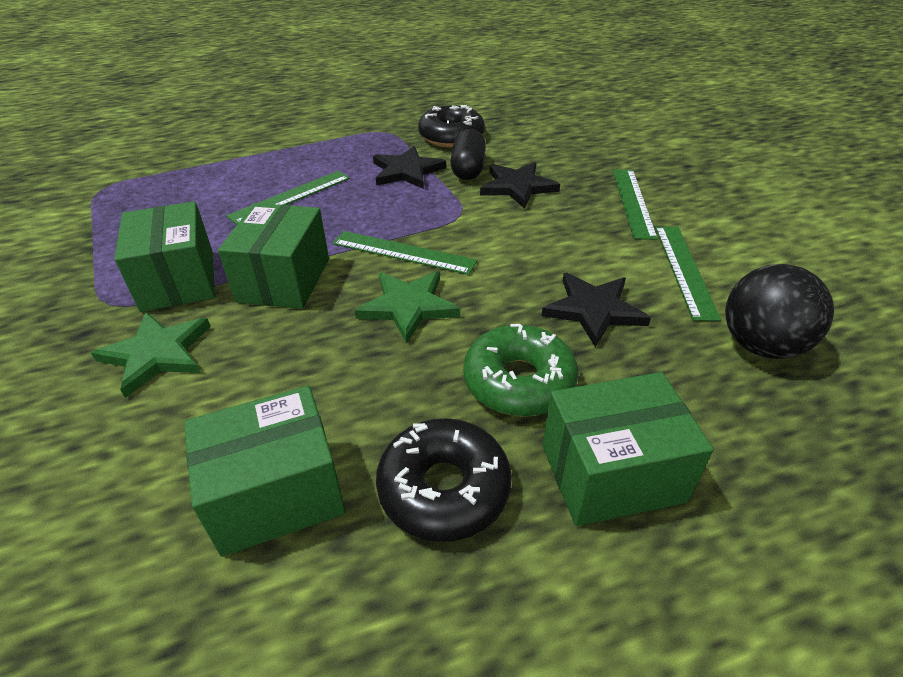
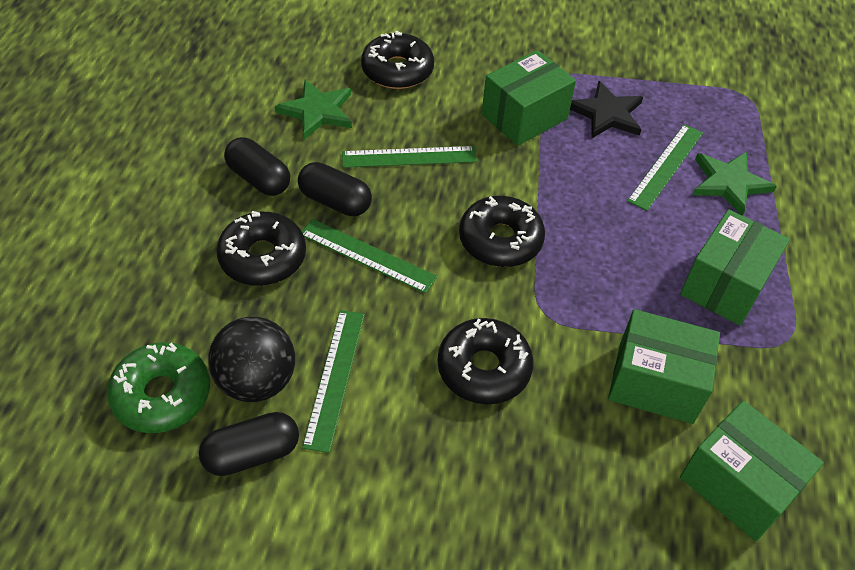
black capsule: 1 -> 3
black donut: 2 -> 4
black star: 3 -> 1

